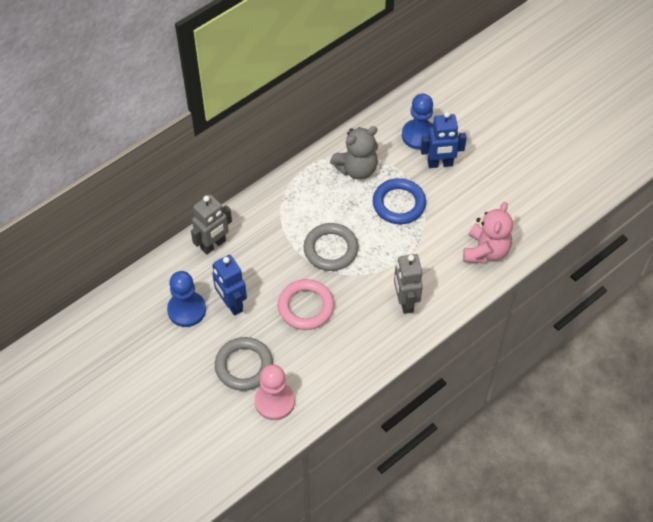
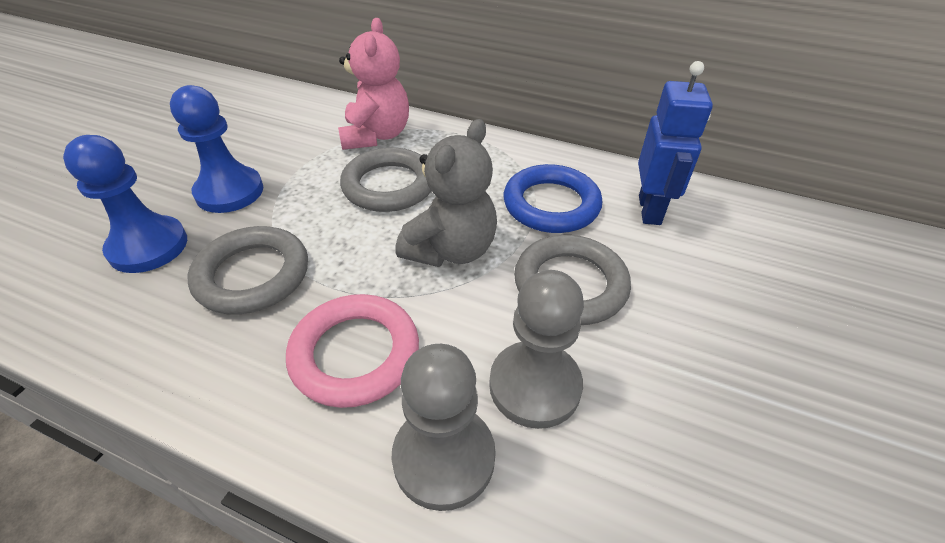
blue robot: 2 -> 1
grey pawn: 0 -> 2
grey ring: 2 -> 3
grey robot: 2 -> 0
pink pawn: 1 -> 0

